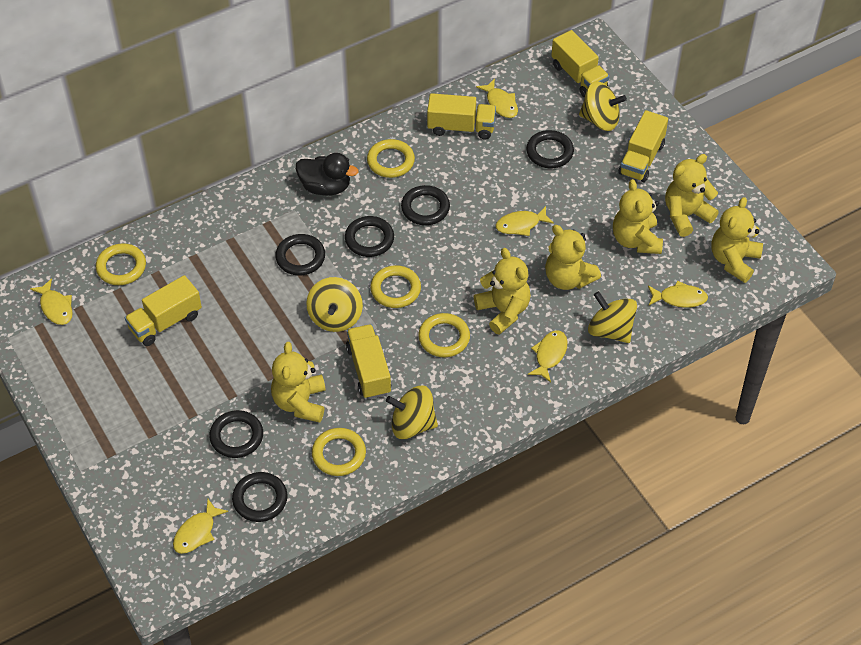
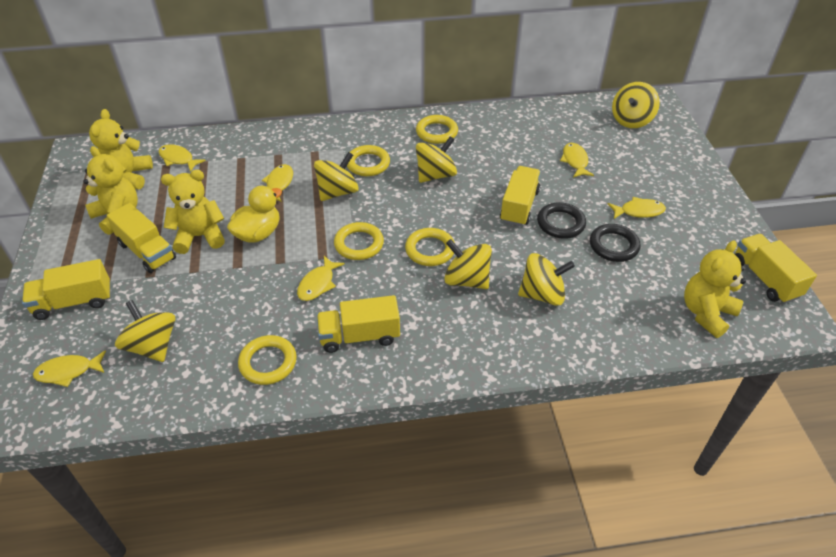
black duck: 1 -> 0
black ring: 6 -> 2
yellow duck: 0 -> 1
yellow spinning top: 4 -> 6
yellow teddy bear: 6 -> 4

